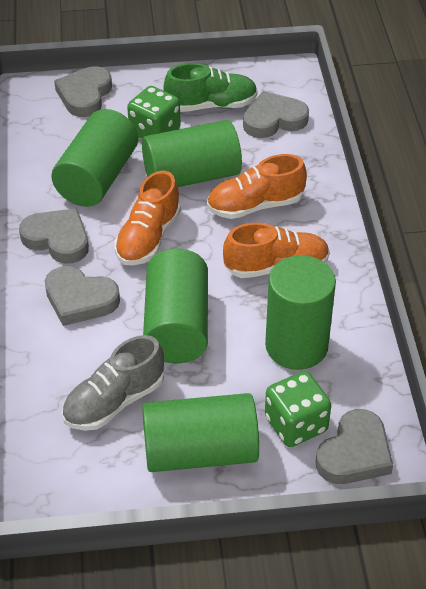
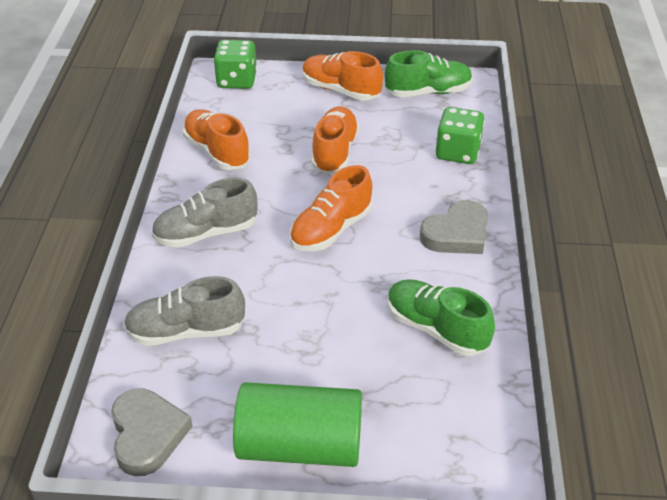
green cylinder: 5 -> 1
green shoe: 1 -> 2
grey heart: 5 -> 2
grey shoe: 1 -> 2
orange shoe: 3 -> 4

